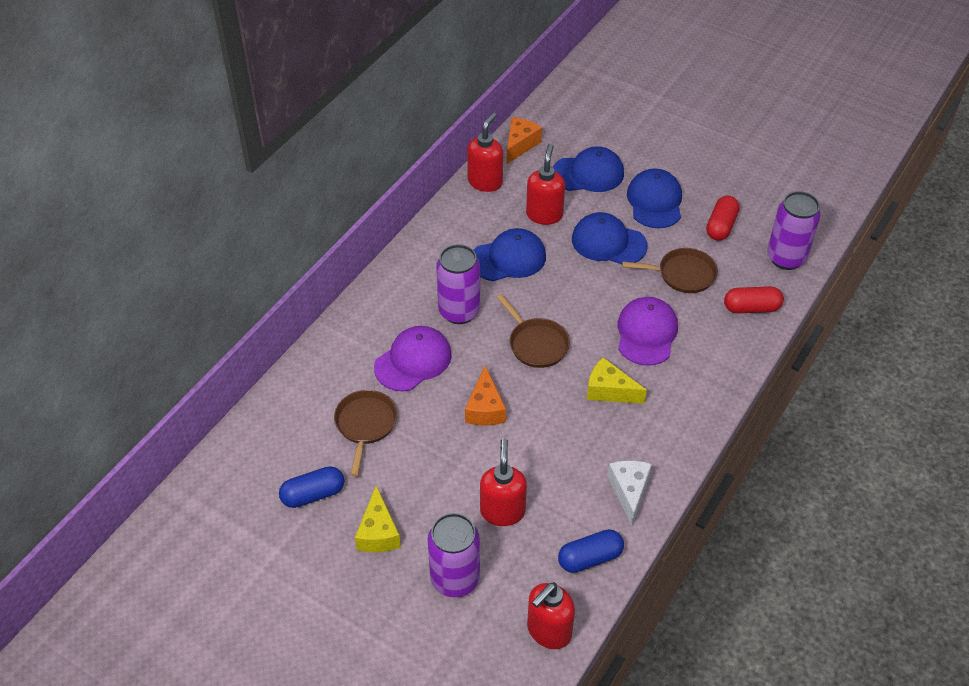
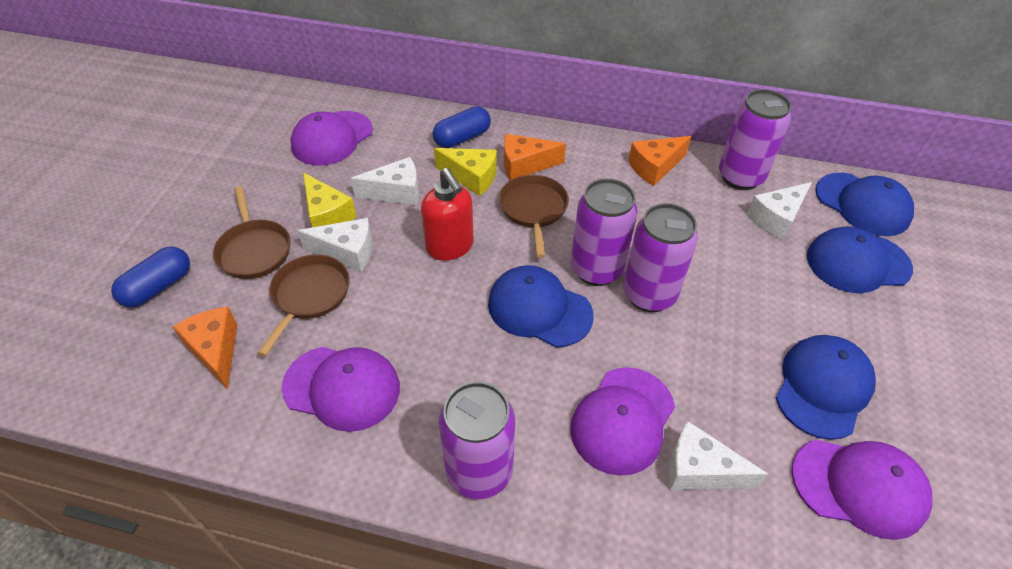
orange cheese: 2 -> 3
purple can: 3 -> 4
purple cap: 2 -> 4
red capsule: 2 -> 0
red soap dispenser: 4 -> 1
white cheese: 1 -> 4

